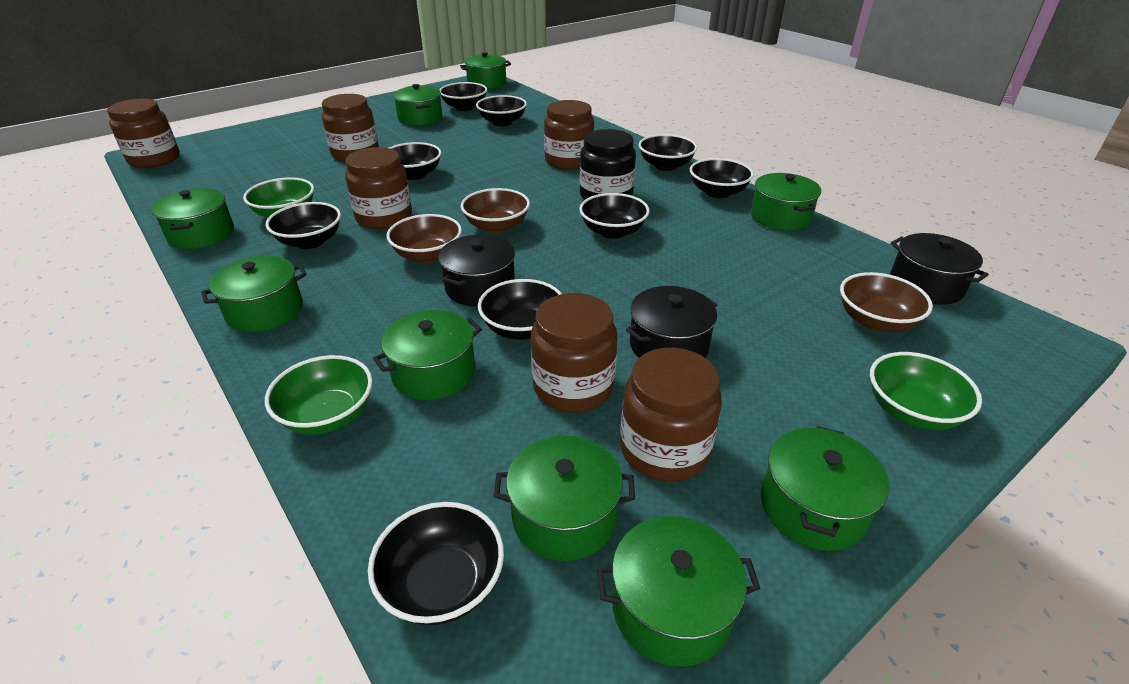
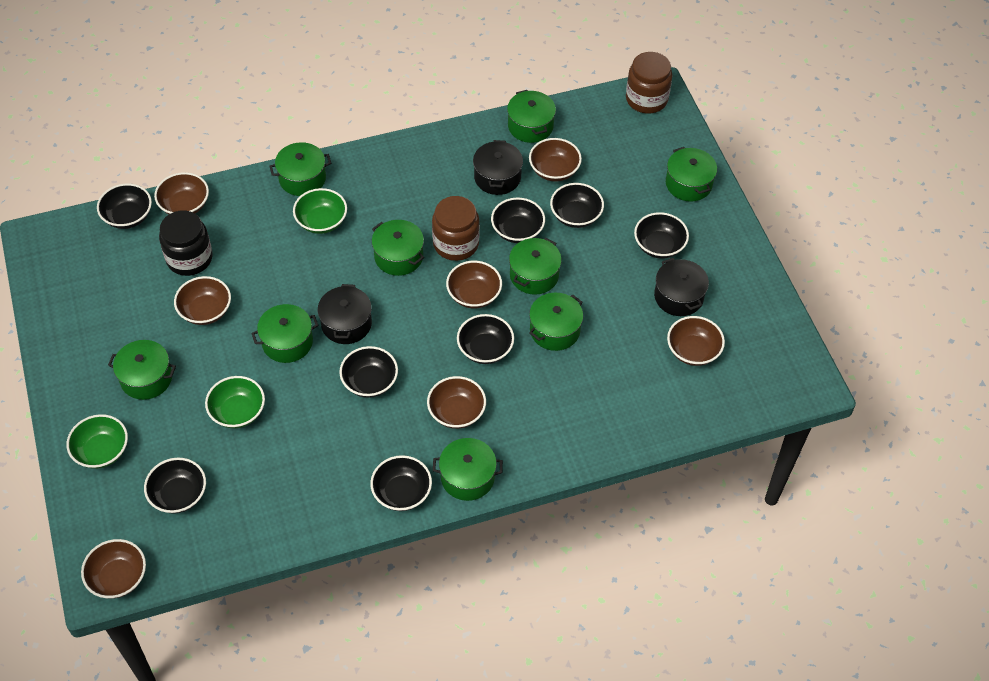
black bowl: 9 -> 8
brown bowl: 3 -> 7
brown jar: 6 -> 2

